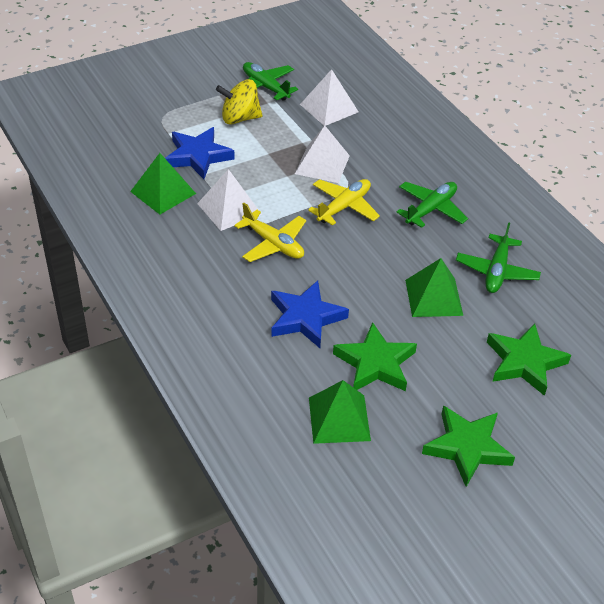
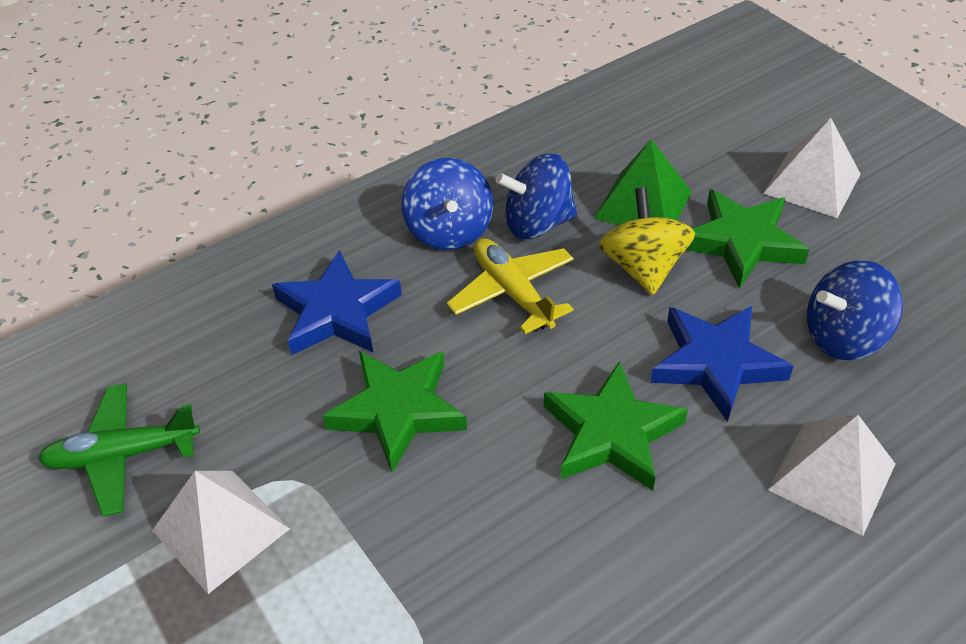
blue spinning top: 0 -> 3
green plane: 3 -> 1
green pyramid: 3 -> 1
yellow plane: 2 -> 1

